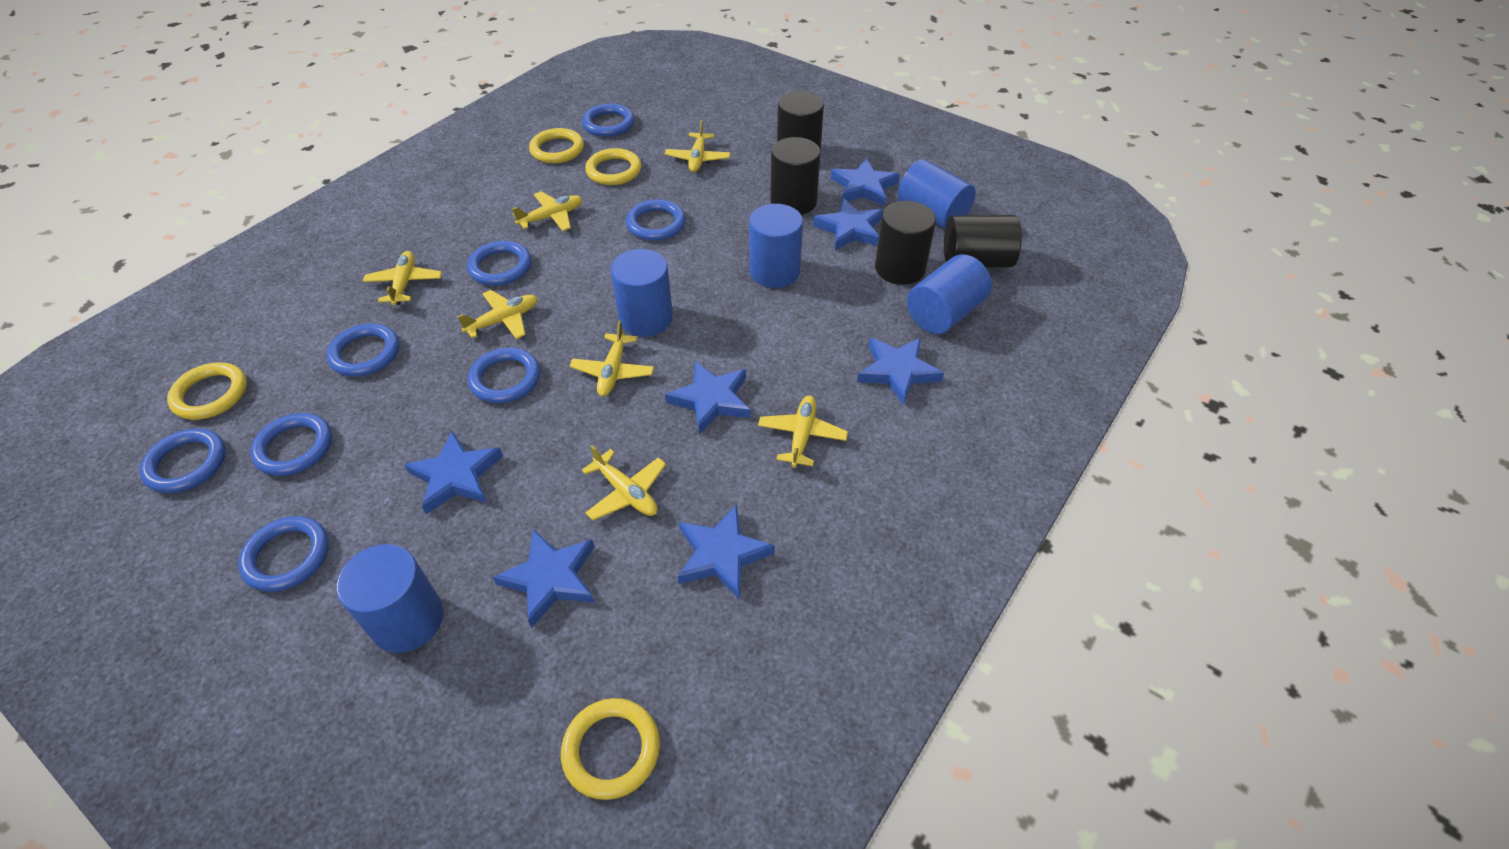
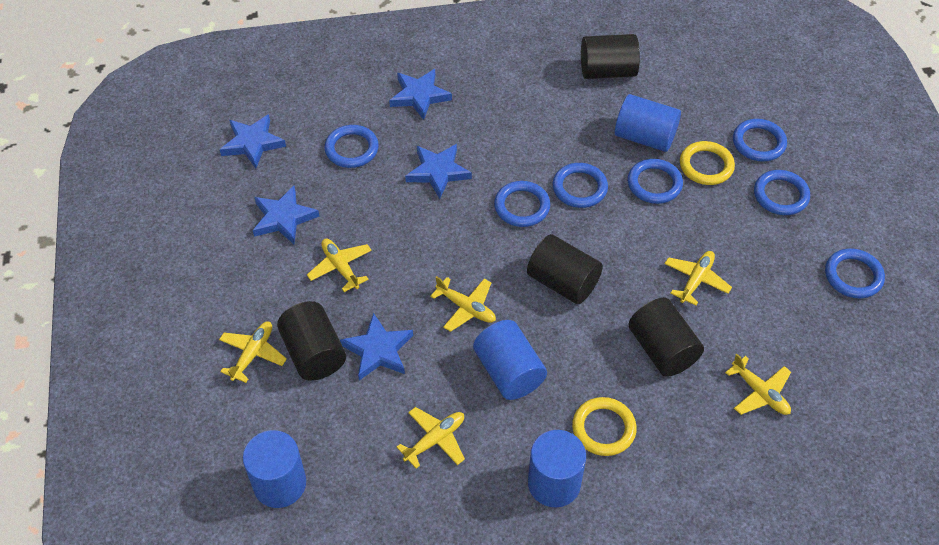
blue cylinder: 5 -> 4
blue ring: 8 -> 7
blue star: 7 -> 5
yellow plane: 7 -> 6
yellow ring: 4 -> 2

